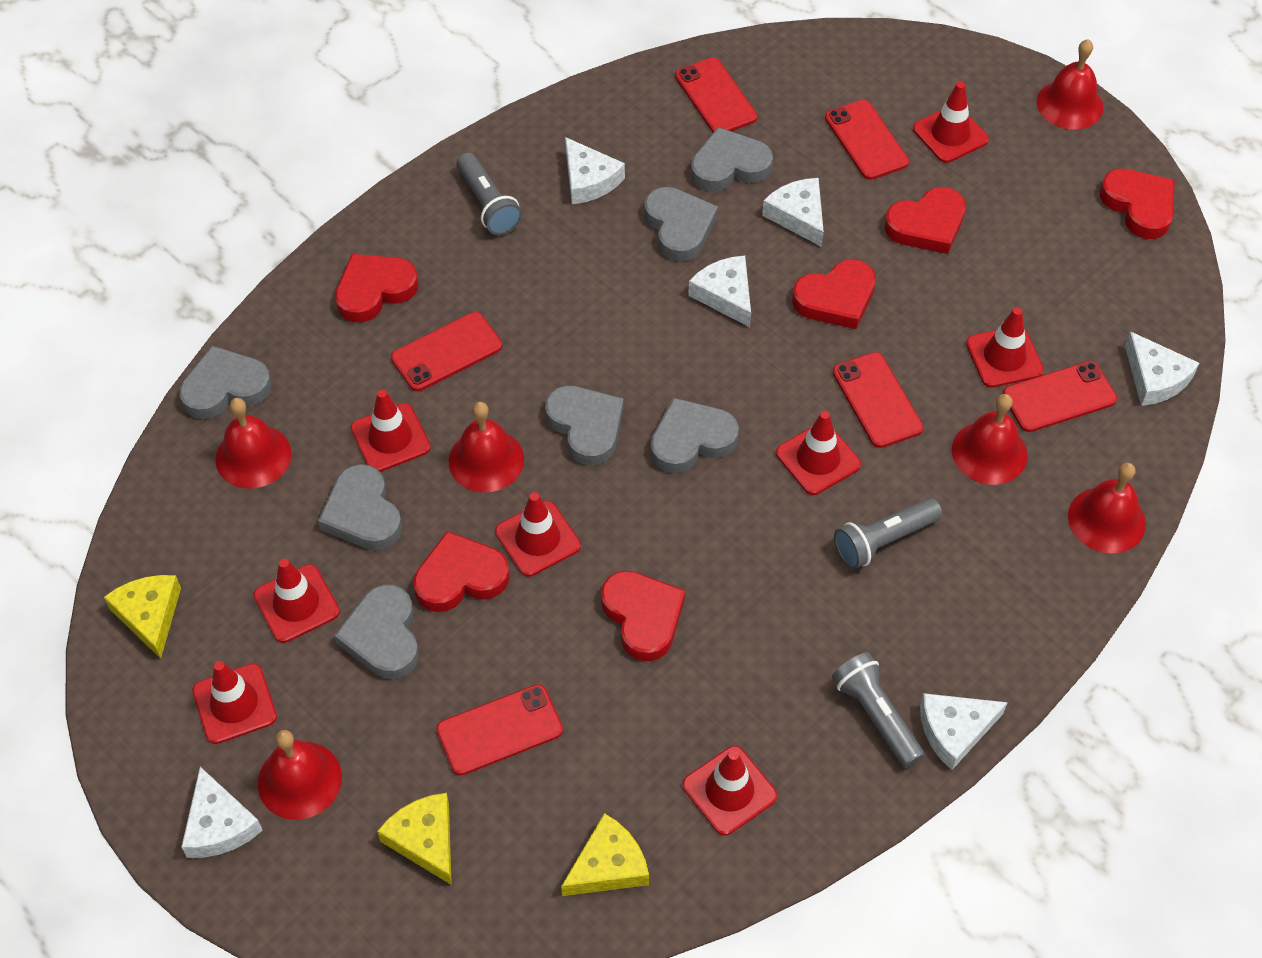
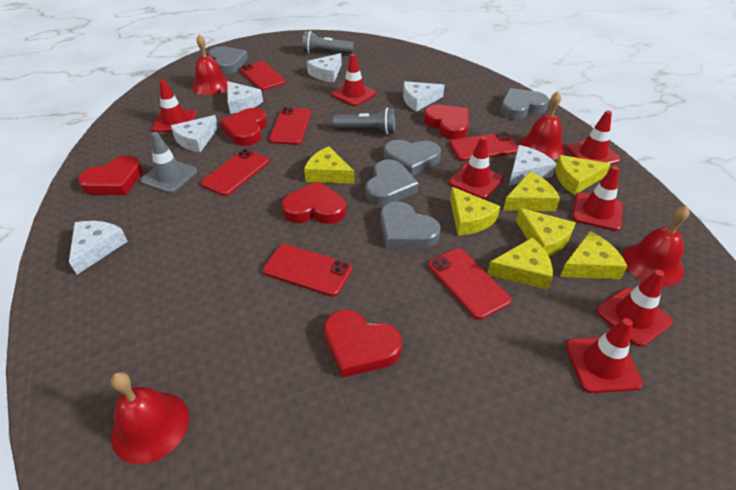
grey flashlight: 3 -> 2
grey heart: 7 -> 5
grey traffic cone: 0 -> 1
red bell: 6 -> 4
red heart: 6 -> 5
red traffic cone: 8 -> 7
yellow cheese: 3 -> 7

